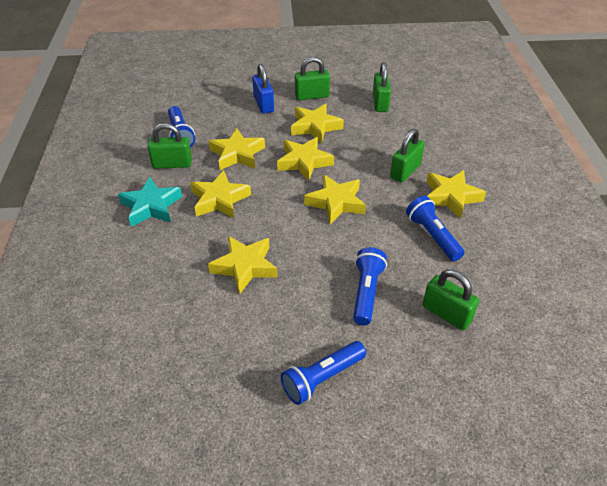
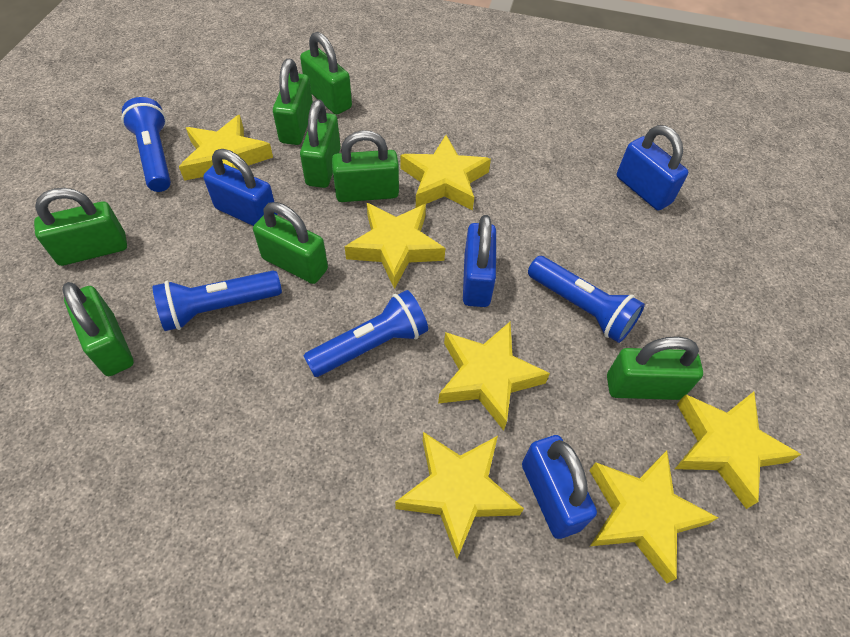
blue padlock: 1 -> 4
green padlock: 5 -> 8
turquoise star: 1 -> 0

